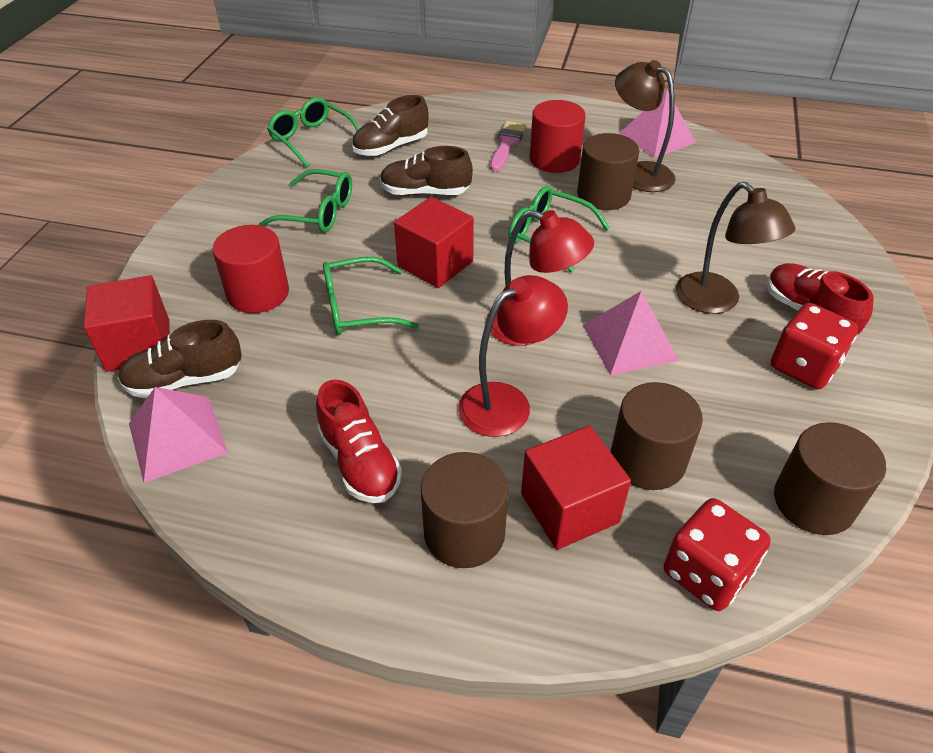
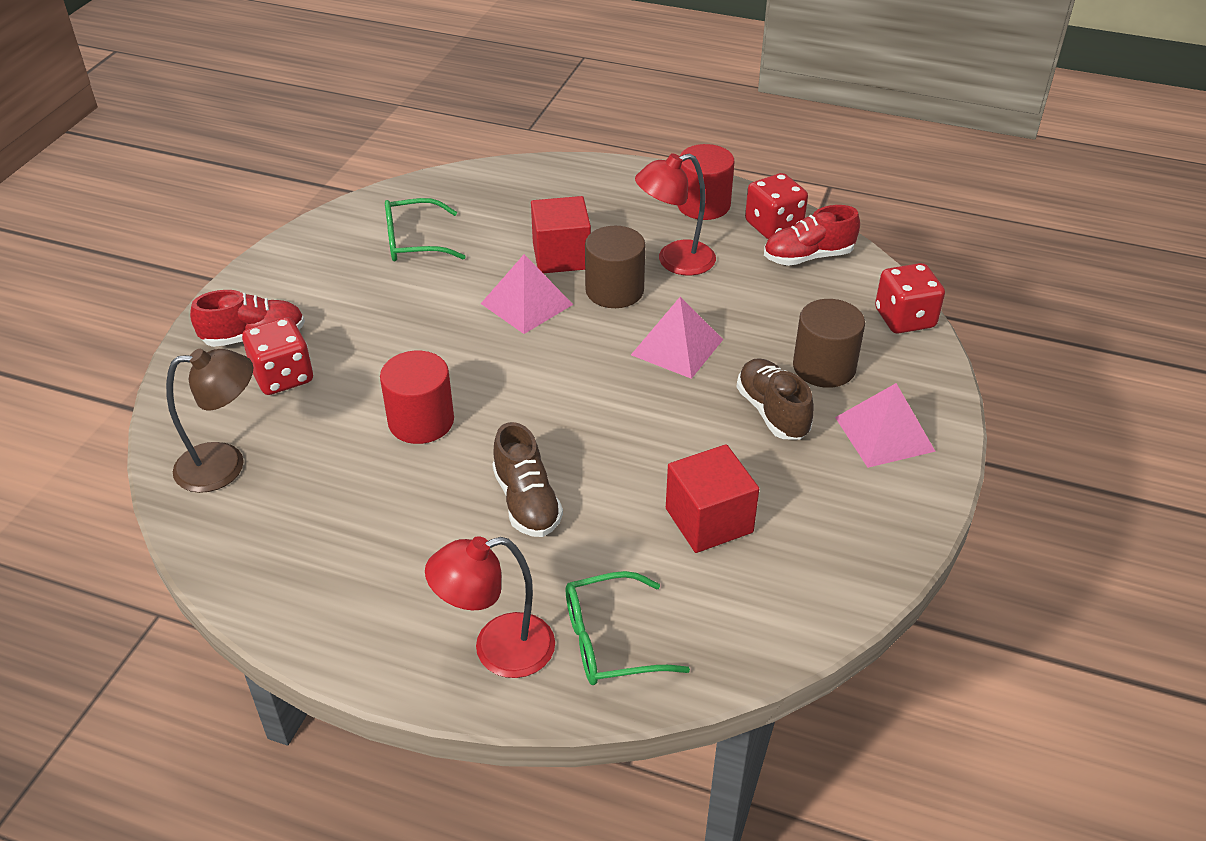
brown cylinder: 4 -> 2
brown lamp: 2 -> 1
brown shoe: 3 -> 2
green glasses: 4 -> 2
pink brush: 1 -> 0
red cube: 3 -> 2
red dice: 2 -> 3

